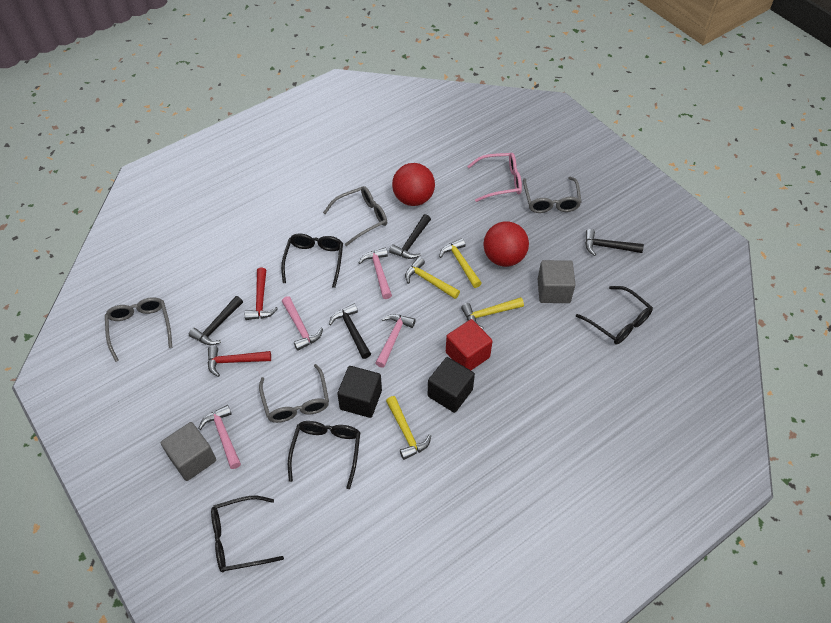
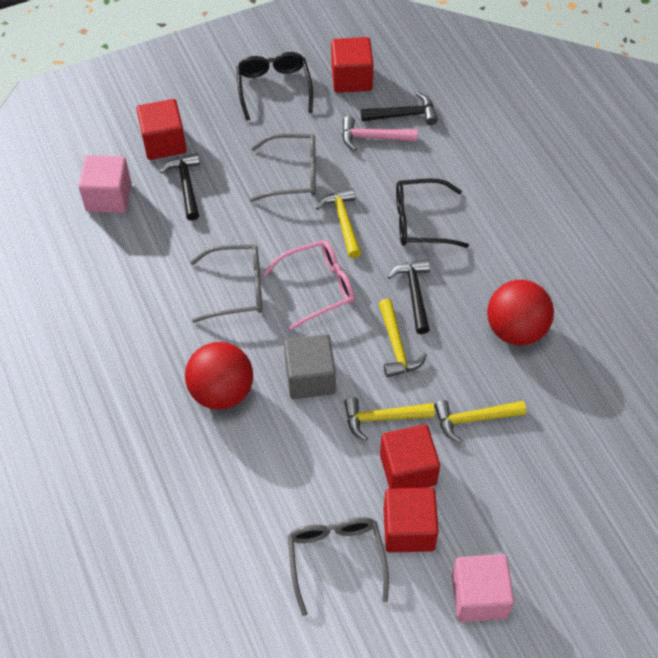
black cube: 2 -> 0
black glasses: 4 -> 2
black hammer: 4 -> 3
grey cube: 2 -> 1
grey glasses: 4 -> 3
pink cube: 0 -> 2
pink hammer: 4 -> 1
red cube: 1 -> 4
red hammer: 2 -> 0

